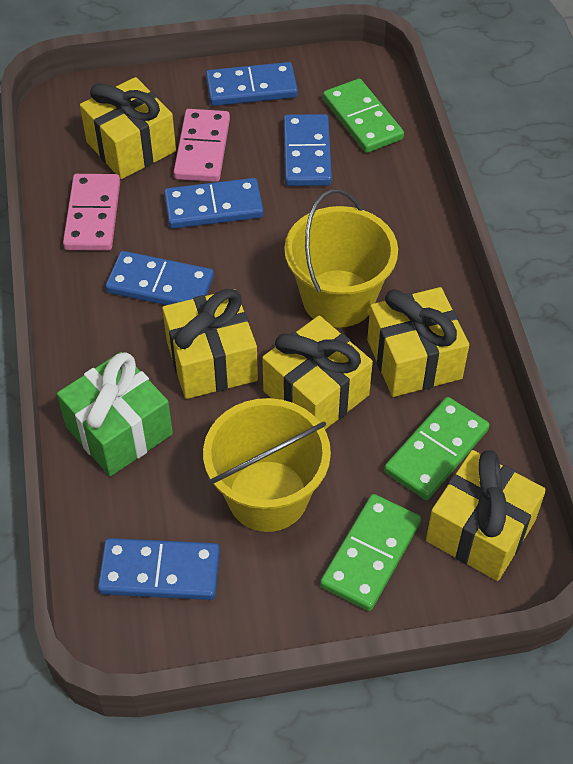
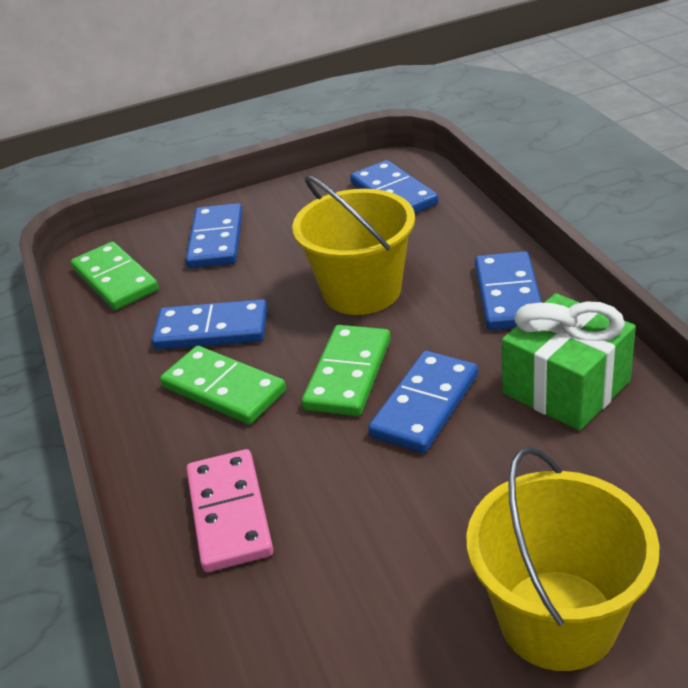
pink domino: 2 -> 1
yellow gift: 5 -> 0

